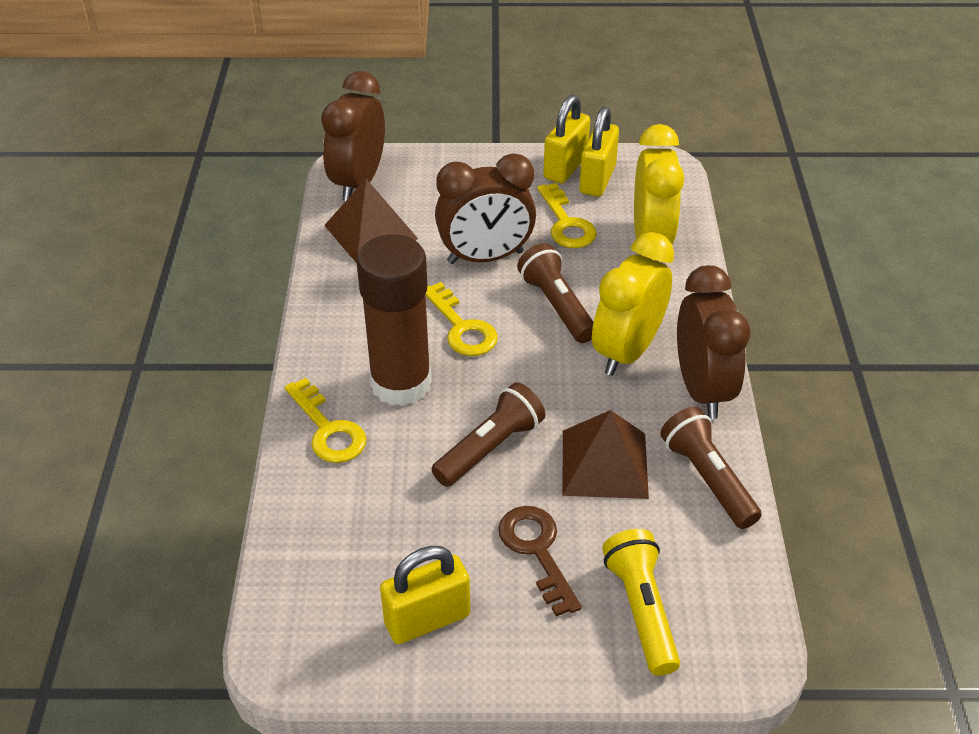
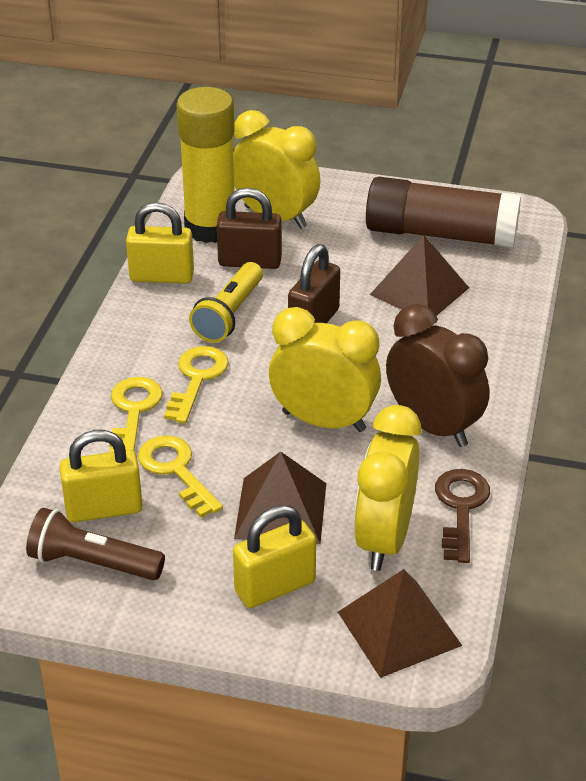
brown clock: 3 -> 1
brown flashlight: 3 -> 1
brown padlock: 0 -> 2
brown pyramid: 2 -> 3
yellow clock: 2 -> 3
yellow glue stick: 0 -> 1

